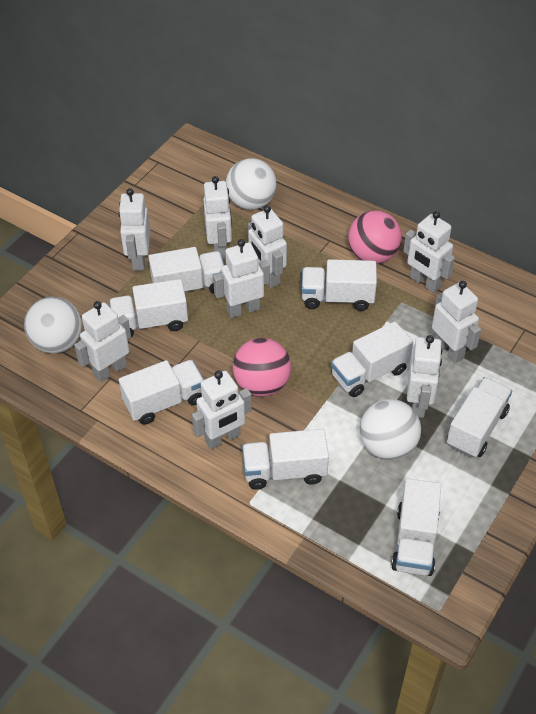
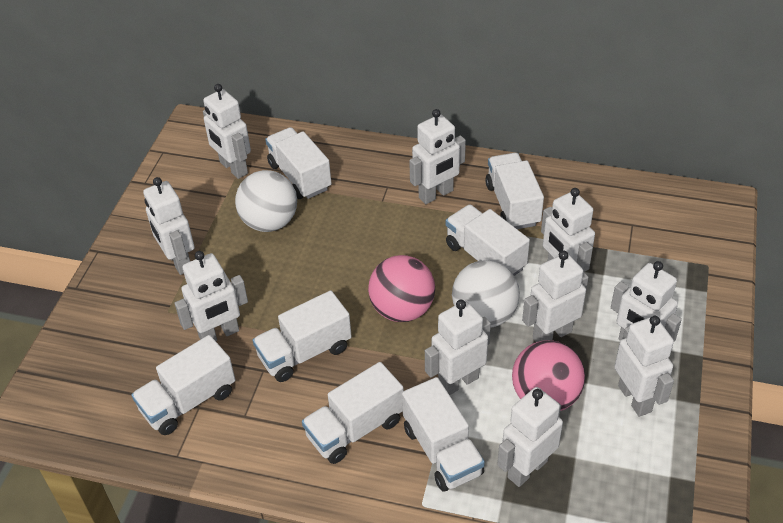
white ball: 3 -> 2
white robot: 9 -> 10
white truck: 8 -> 7

